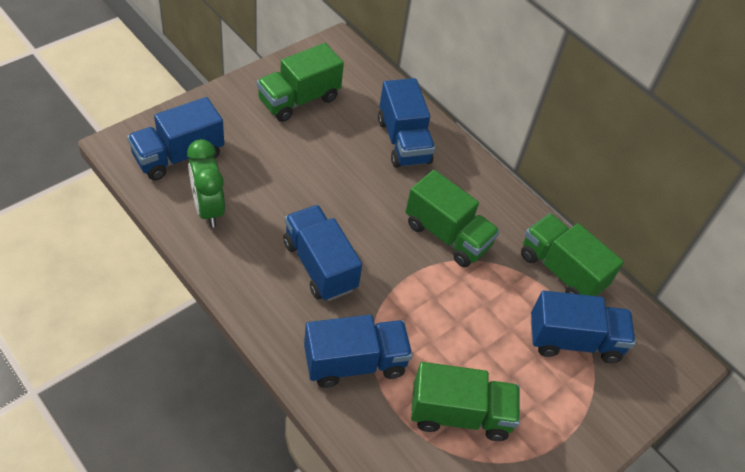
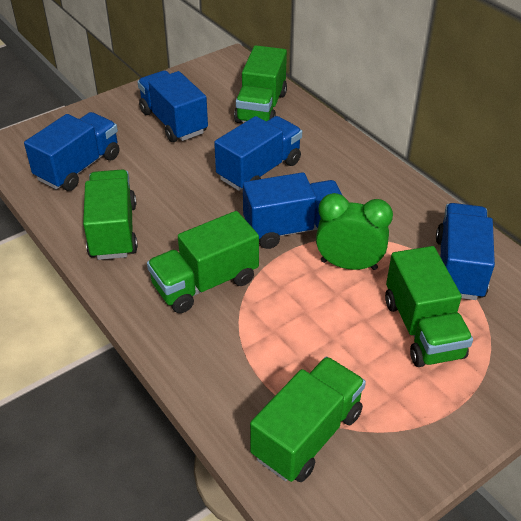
green truck: 4 -> 5

